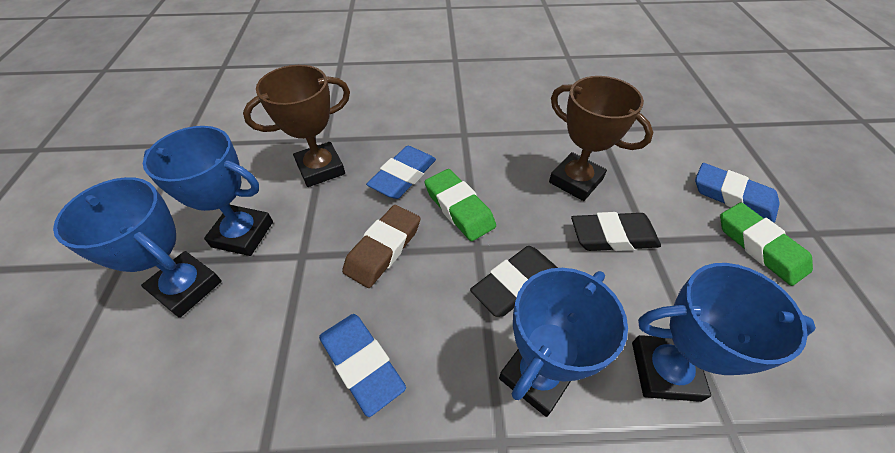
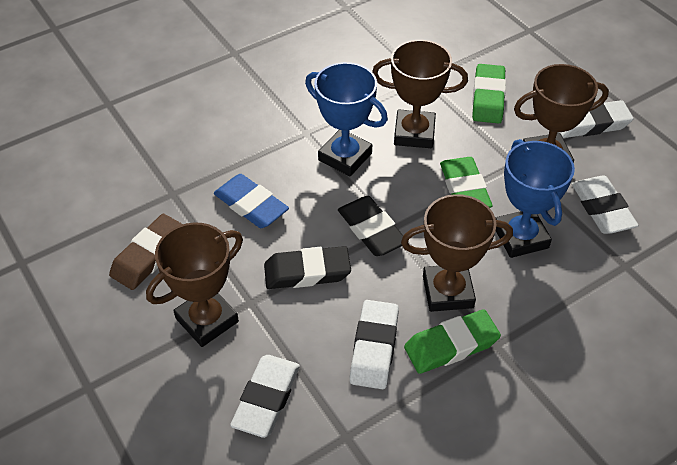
blue eraser: 3 -> 1
blue trophy: 4 -> 2
brown trophy: 2 -> 4
green eraser: 2 -> 3
white eraser: 0 -> 4

